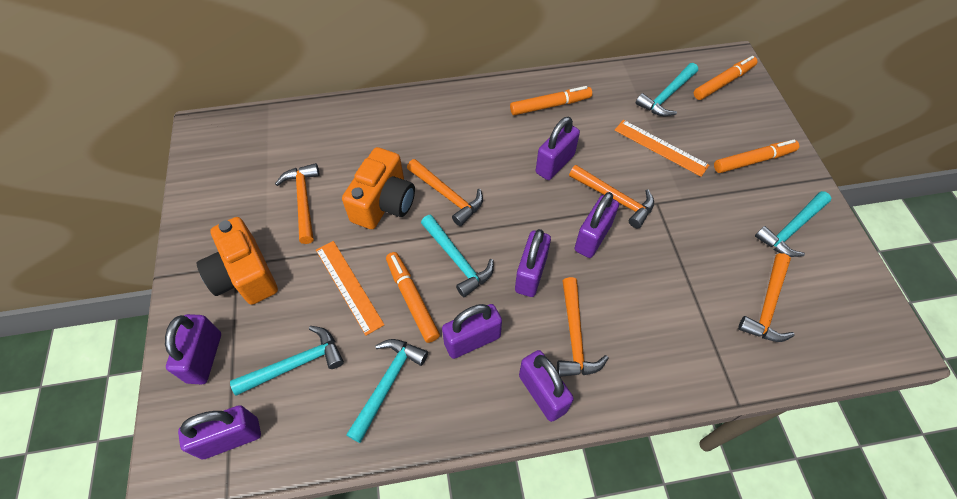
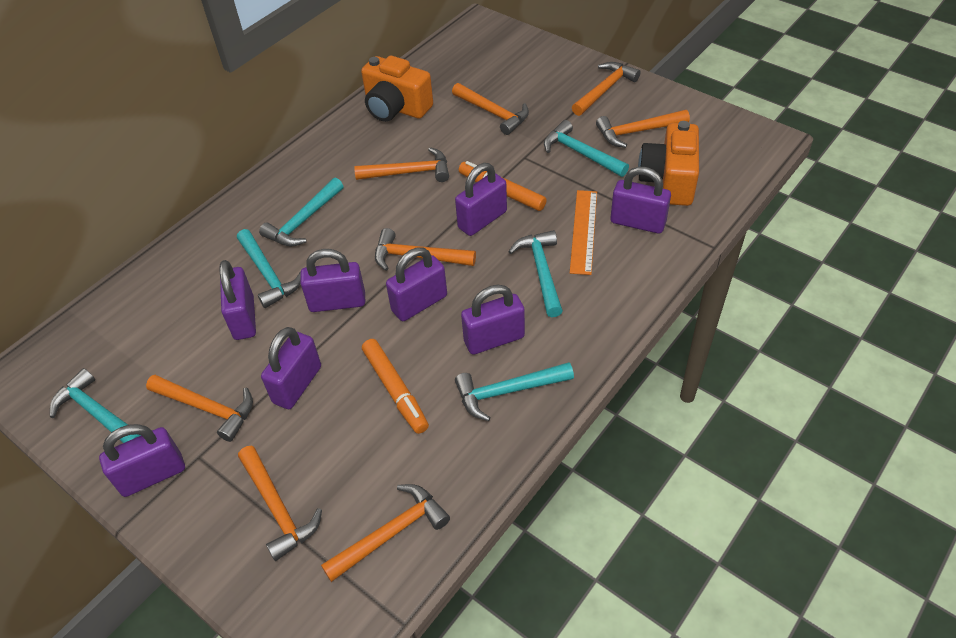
orange hammer: 5 -> 8
orange marker: 4 -> 2
orange ruler: 2 -> 1
purple padlock: 7 -> 8
turquoise hammer: 5 -> 6

